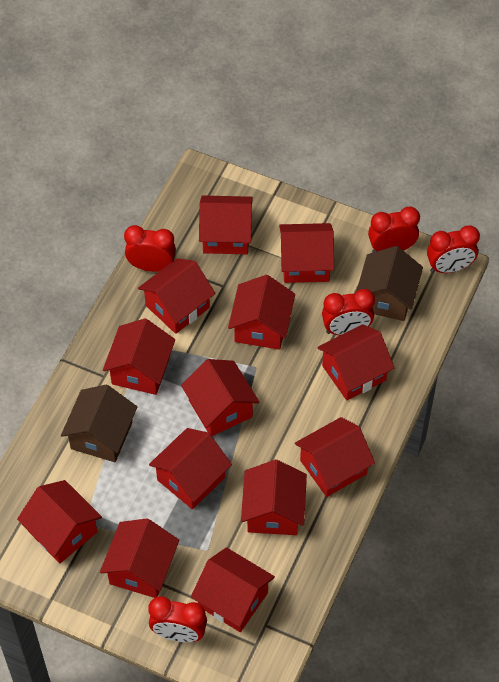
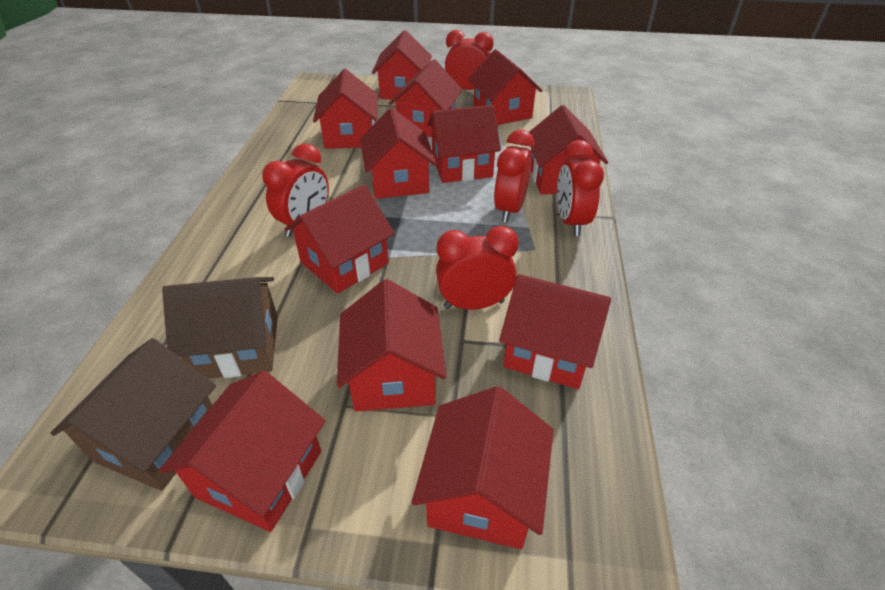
red house: 13 -> 12

